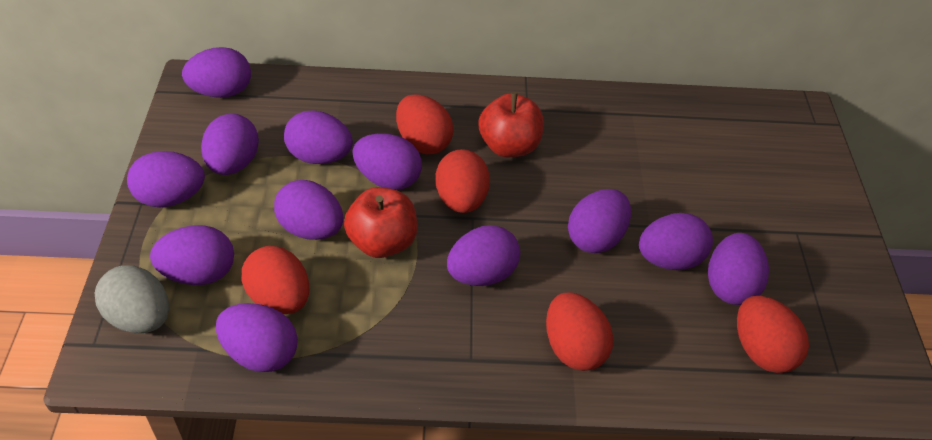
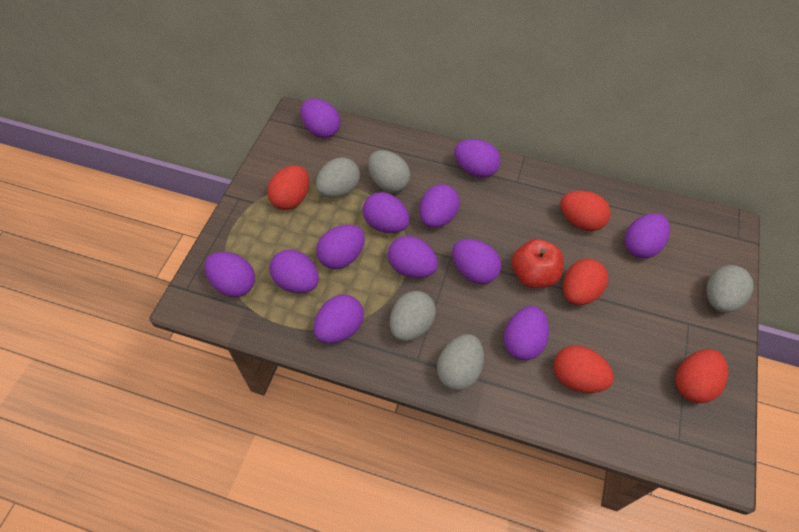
grey egg: 1 -> 5
red apple: 2 -> 1

